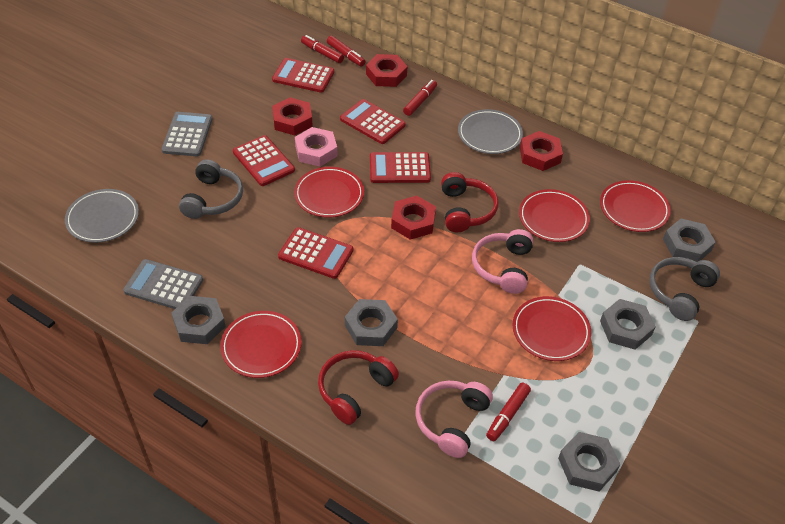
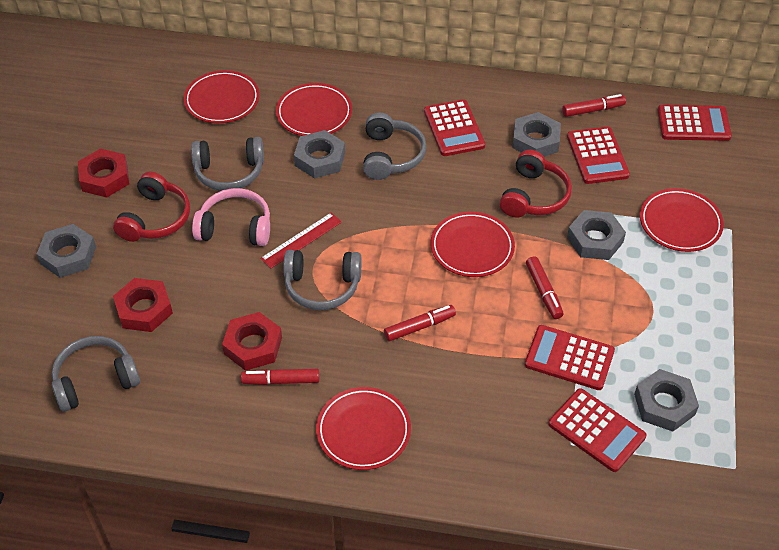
grey calculator: 2 -> 0
grey headphones: 2 -> 4
grey plate: 2 -> 0
pink headphones: 2 -> 1
pink nut: 1 -> 0
red nut: 4 -> 3
red ruler: 0 -> 1

